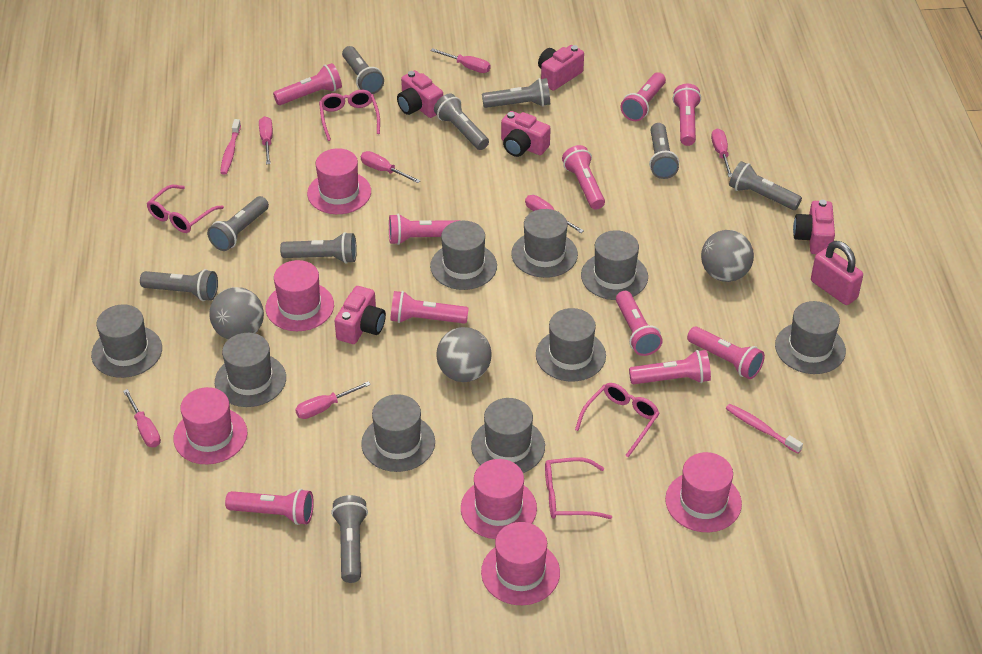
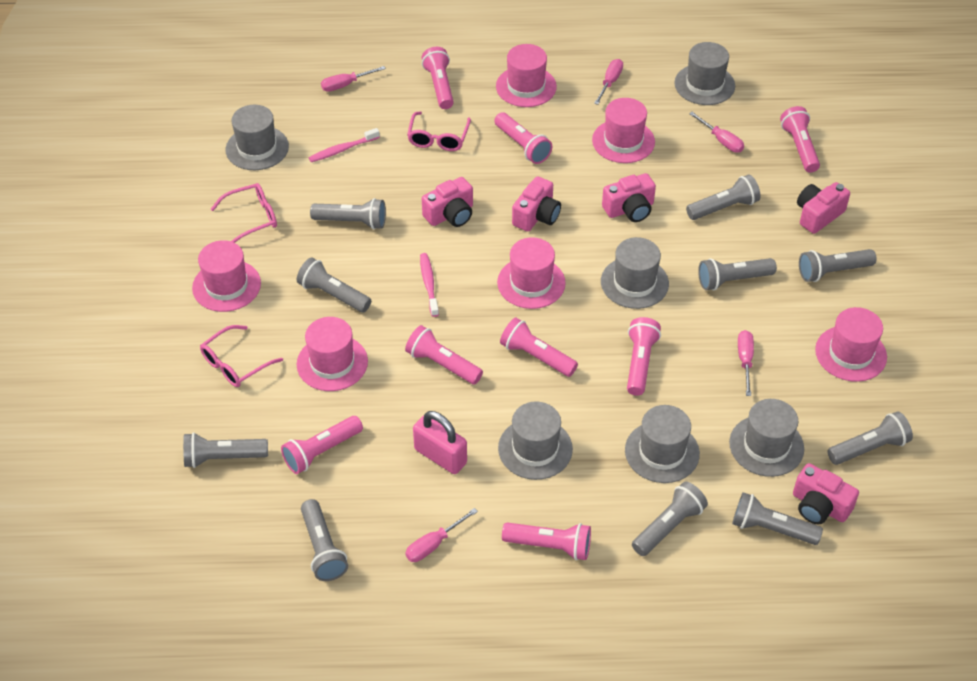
grey ball: 3 -> 0
grey flashlight: 9 -> 10
grey hat: 9 -> 6
pink flashlight: 10 -> 8
pink glasses: 4 -> 3
pink screwdriver: 7 -> 5

